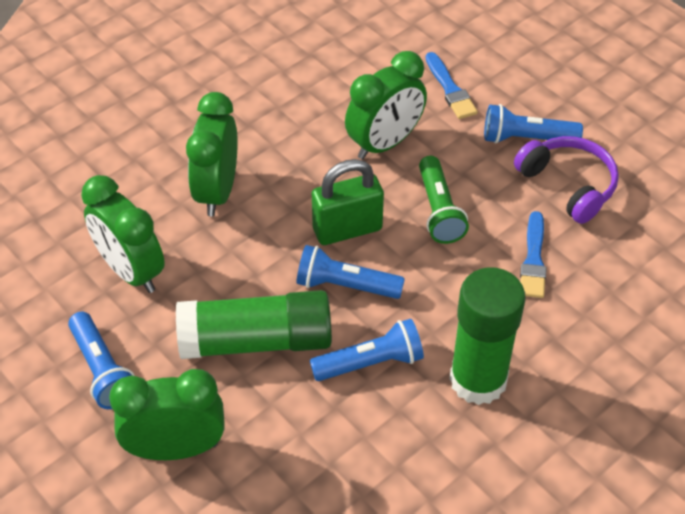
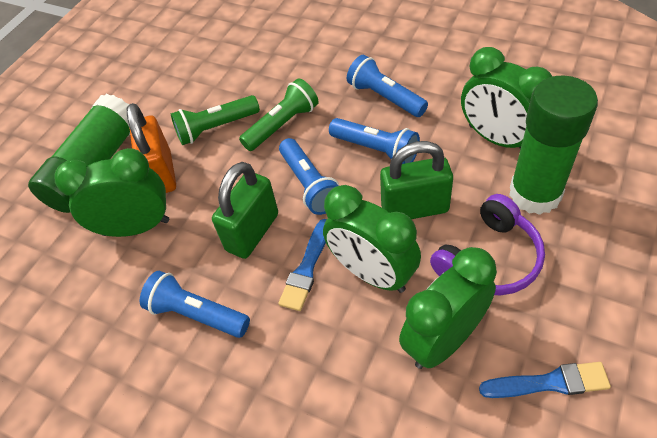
green flashlight: 1 -> 2
green padlock: 1 -> 2
orange padlock: 0 -> 1

